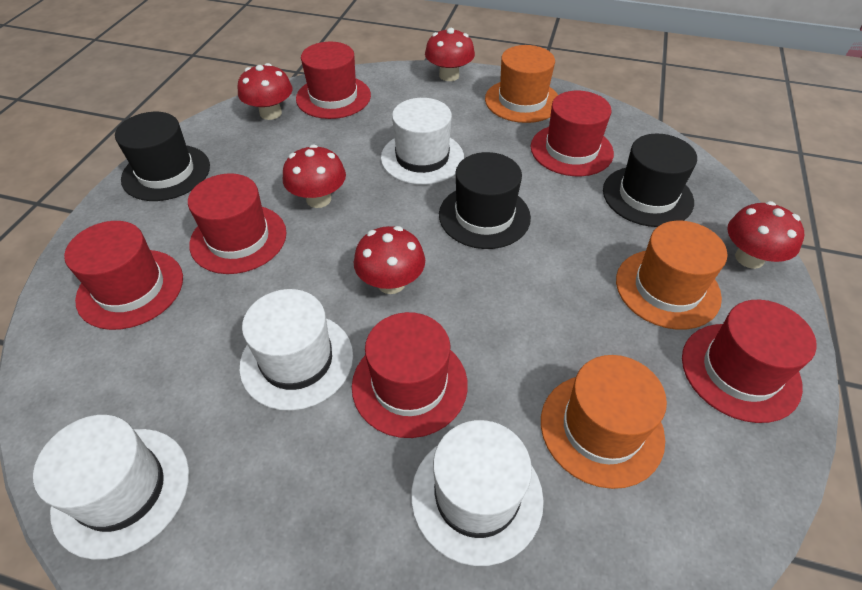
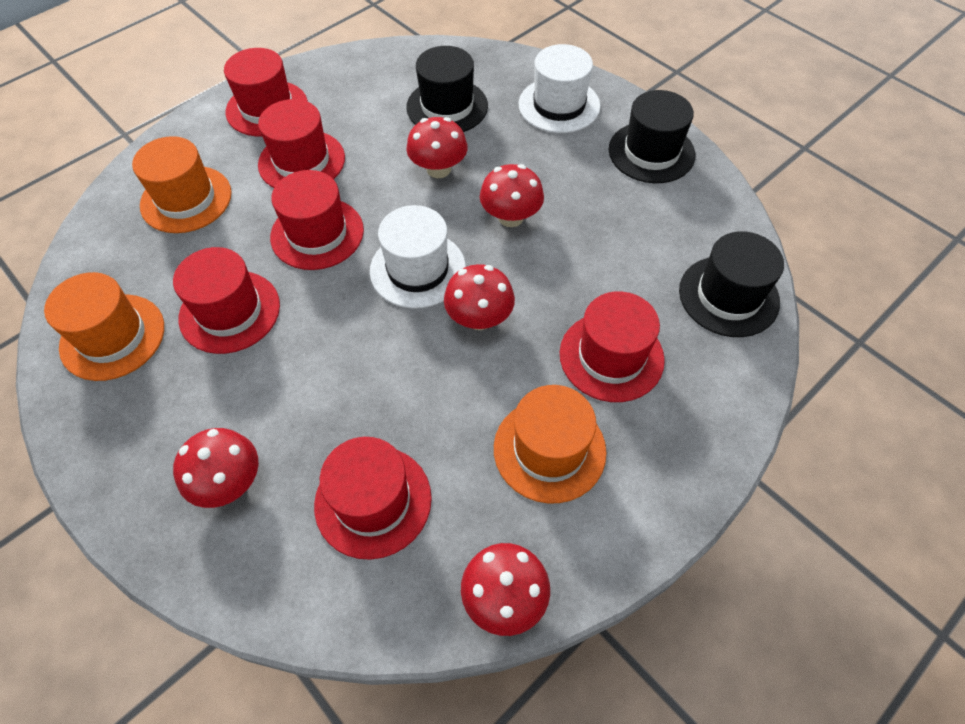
white hat: 4 -> 2

